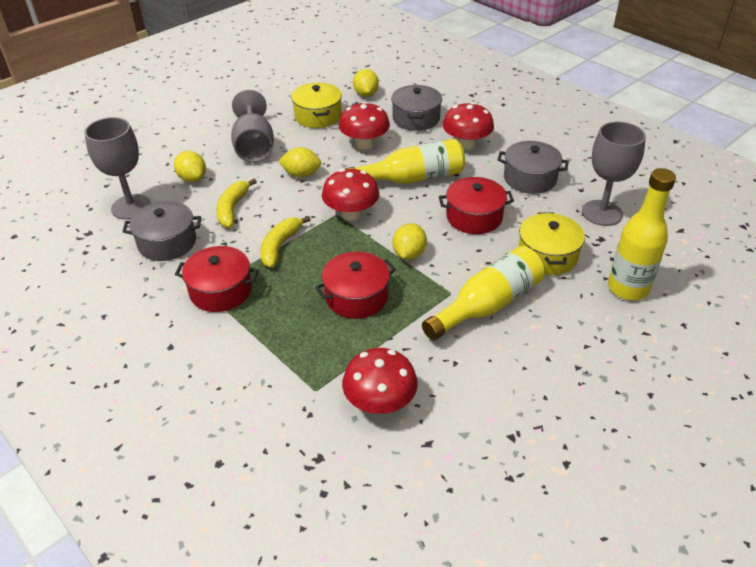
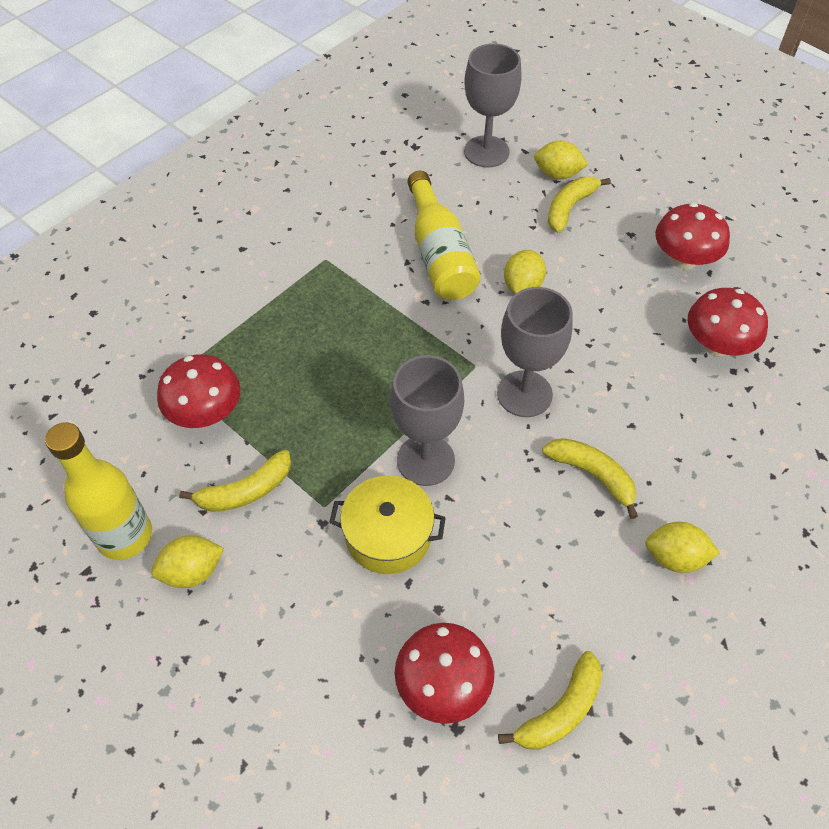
grey pot: 3 -> 0
red pot: 3 -> 0
yellow banana: 2 -> 4
yellow bottle: 3 -> 2
yellow pot: 2 -> 1

